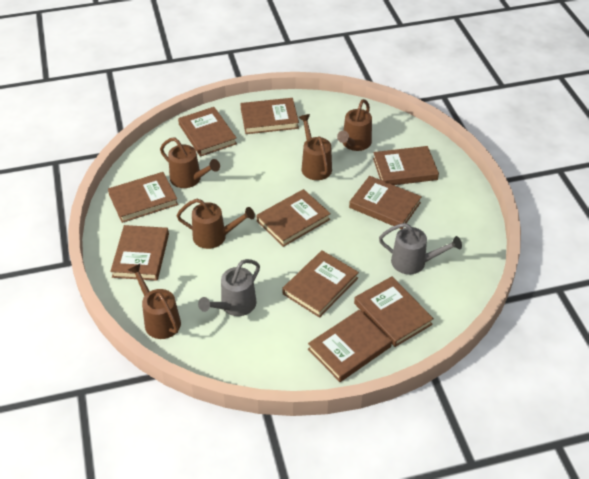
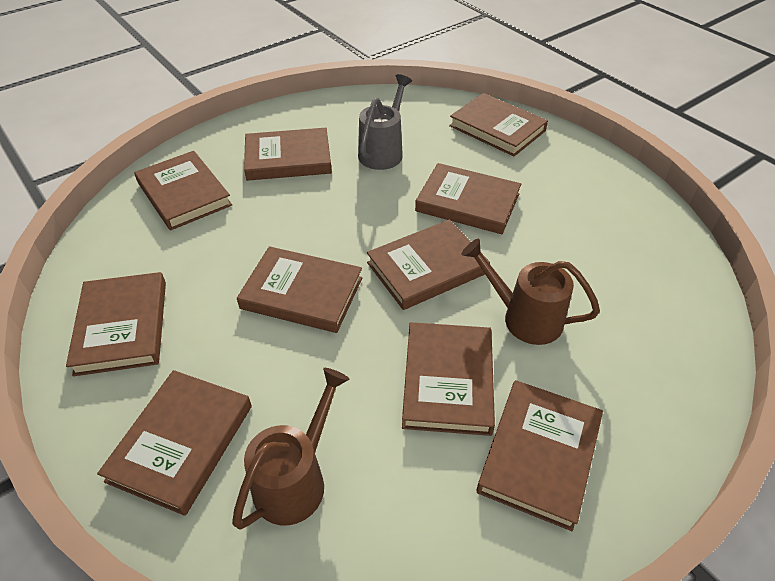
brown watering can: 5 -> 2
grey watering can: 2 -> 1

